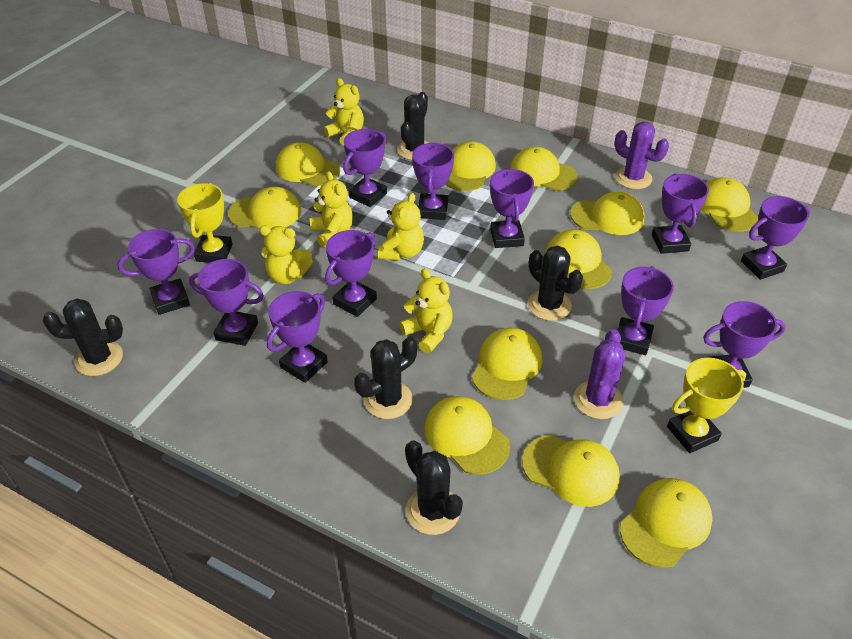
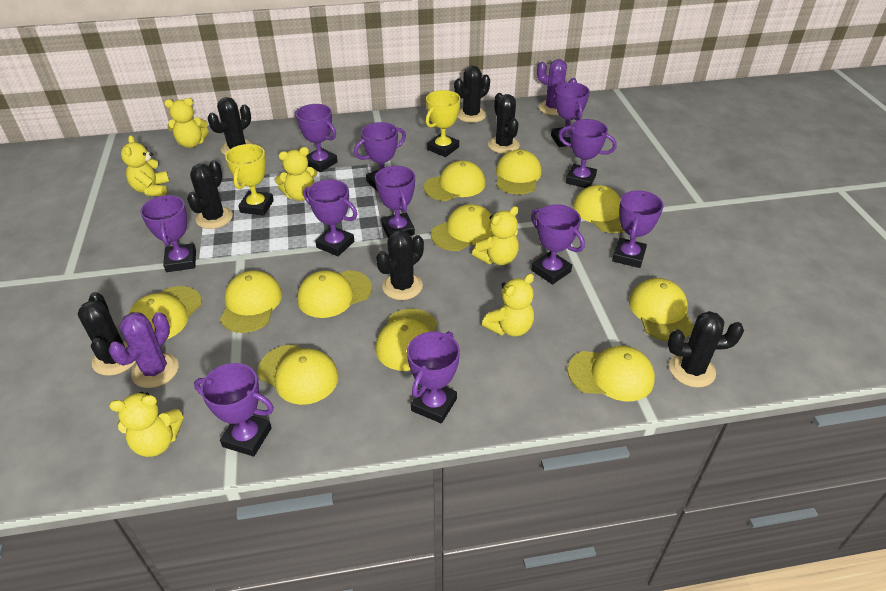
black cactus: 5 -> 7
yellow teddy bear: 5 -> 6

